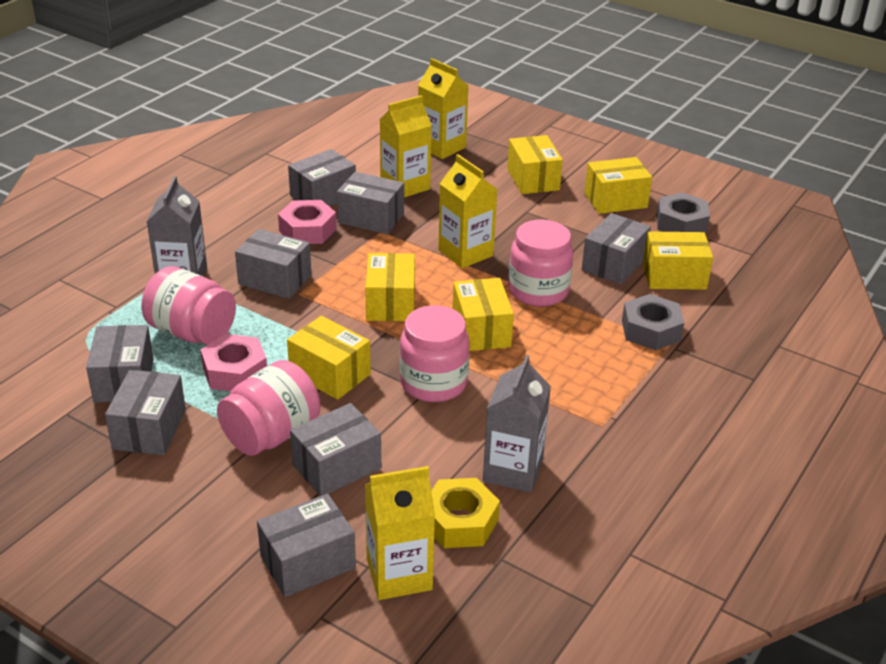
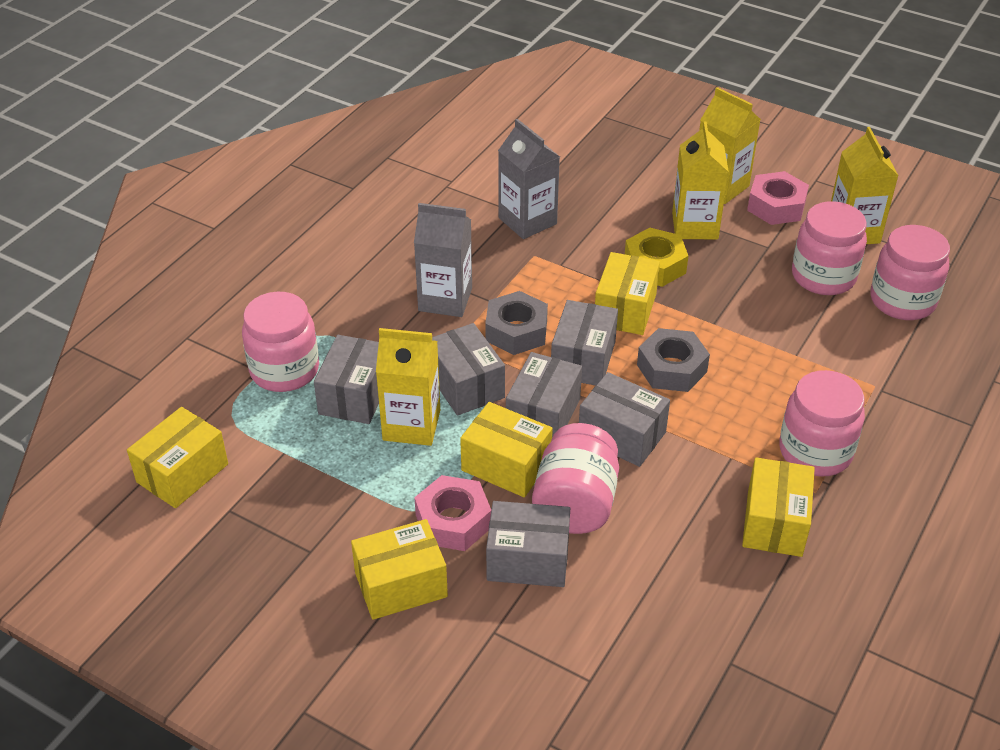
grey box: 8 -> 6
pink jar: 4 -> 5
yellow box: 6 -> 5

